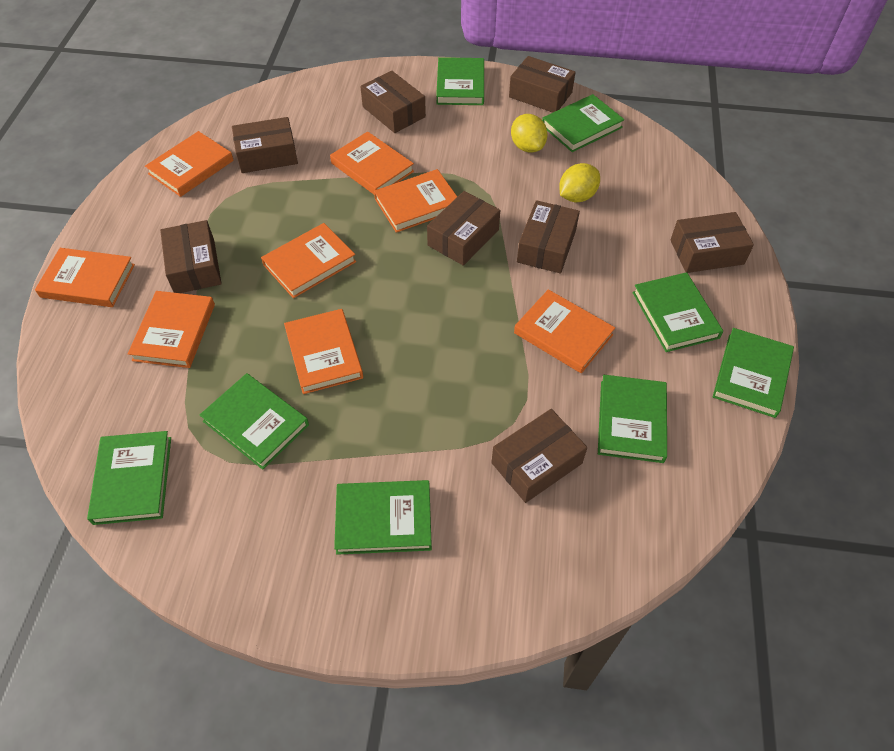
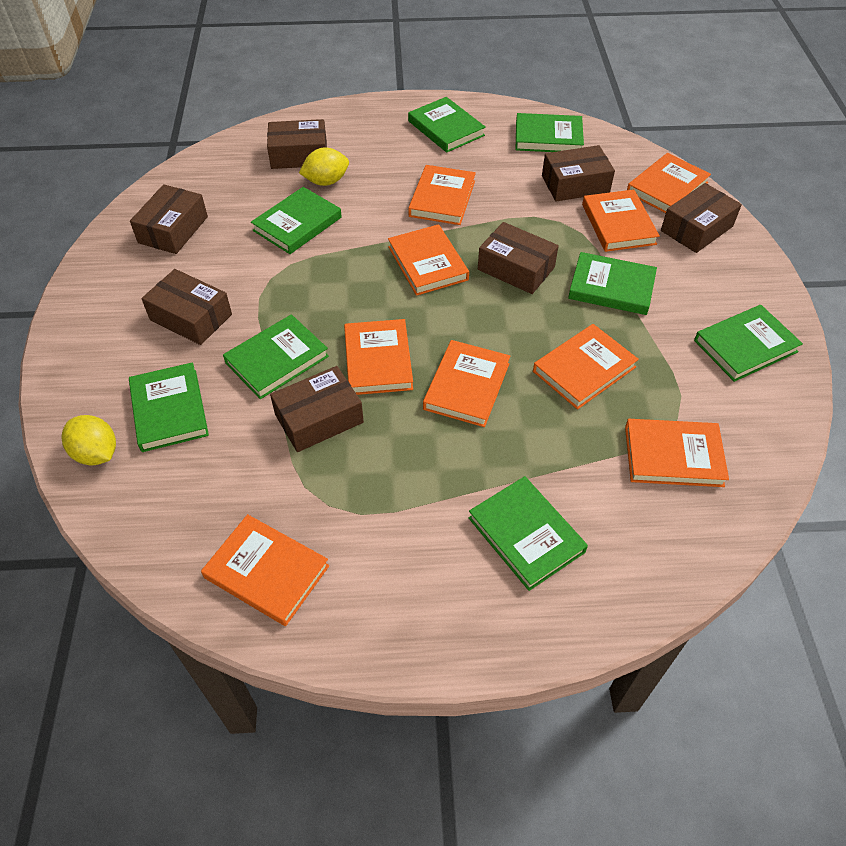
brown box: 8 -> 7
orange book: 8 -> 9

